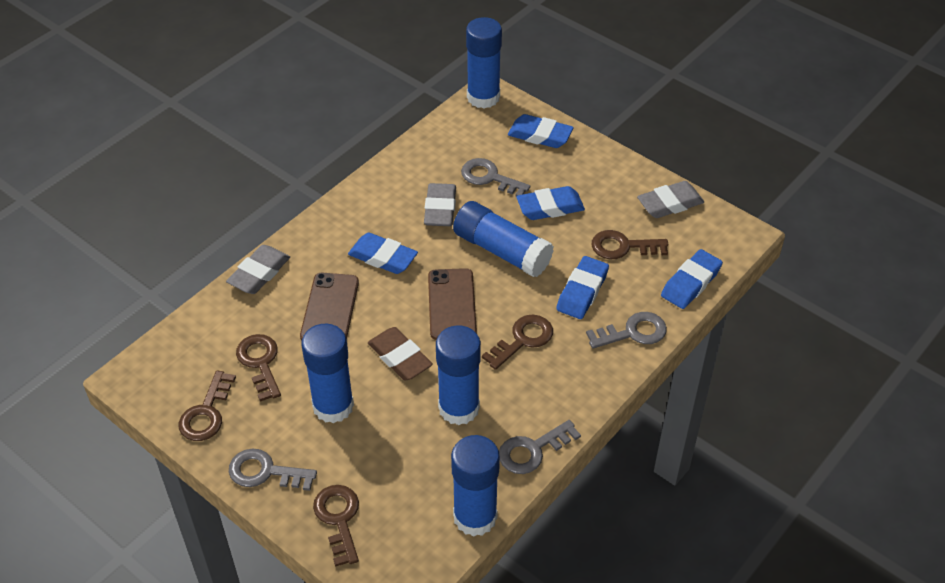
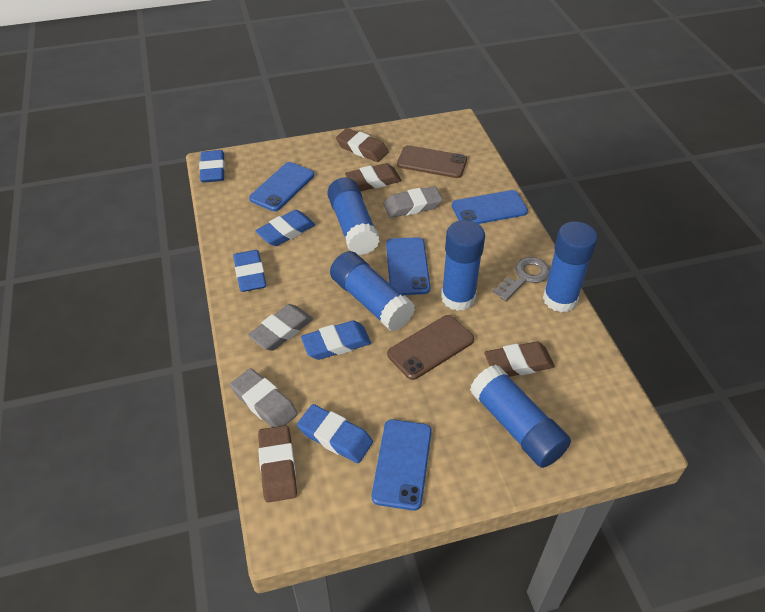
blue phone: 0 -> 4
brown eraser: 1 -> 4
brown key: 5 -> 0
grey key: 4 -> 1

